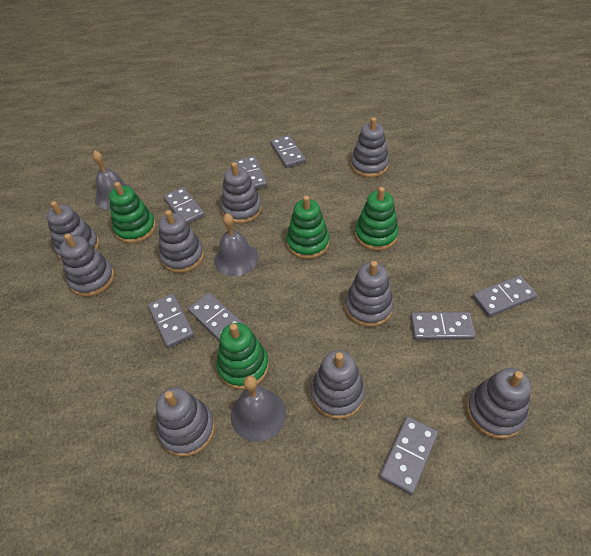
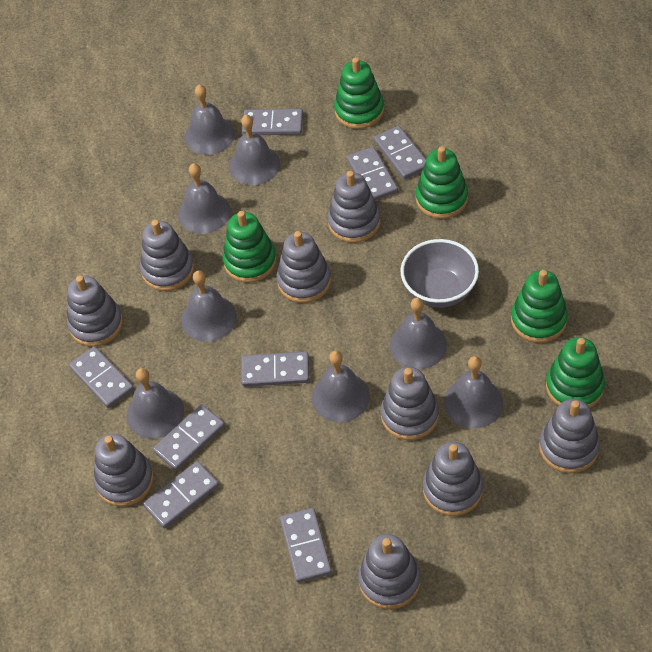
green stacking toy: 4 -> 5
grey bell: 3 -> 8
grey bowl: 0 -> 1

